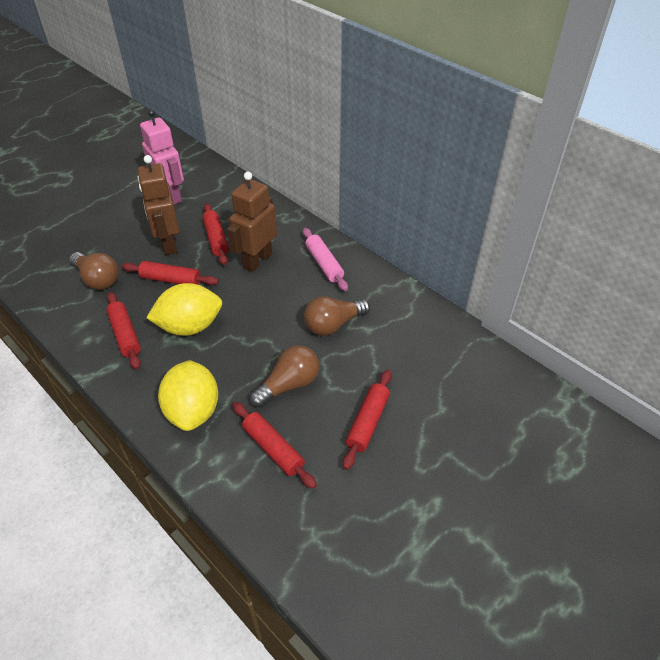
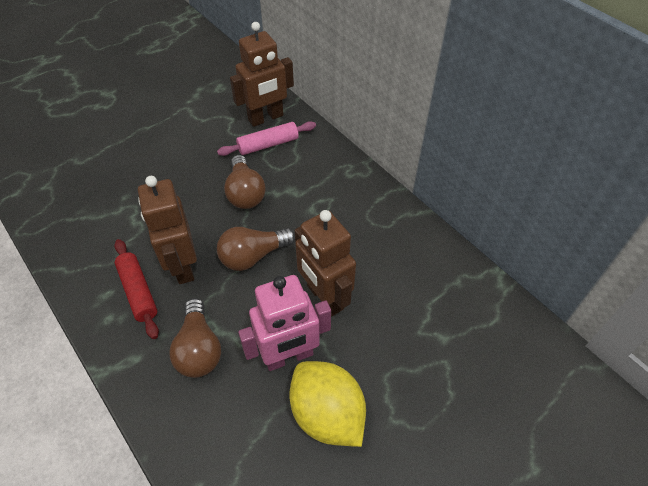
brown robot: 2 -> 3
red rolling pin: 5 -> 1
yellow lemon: 2 -> 1

